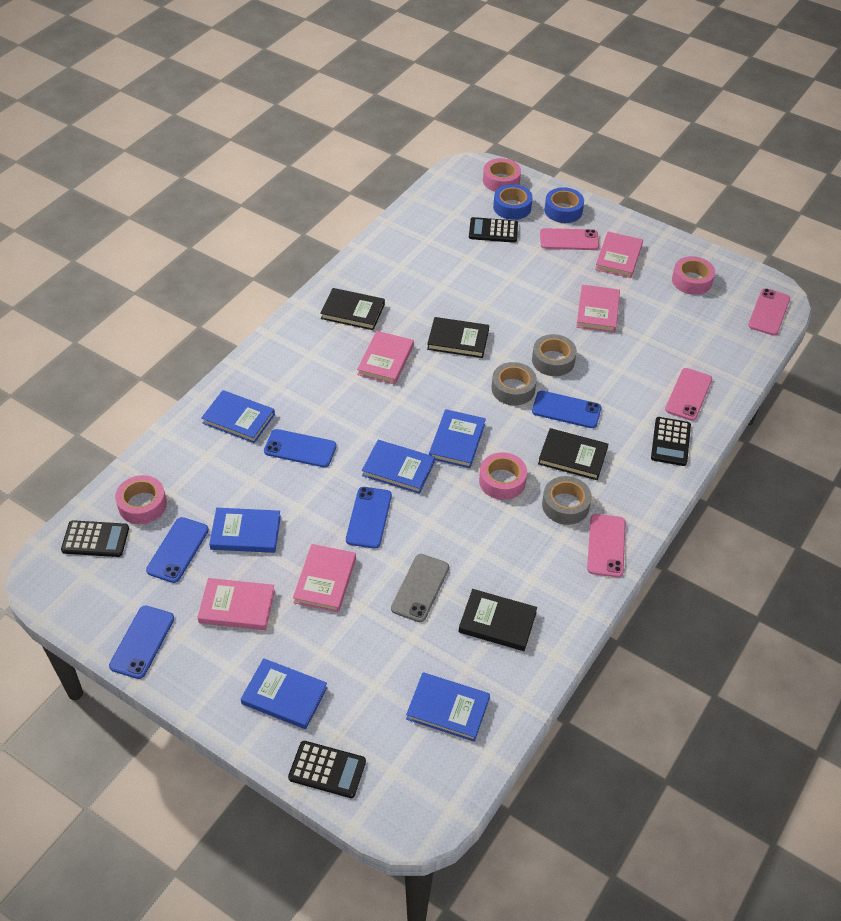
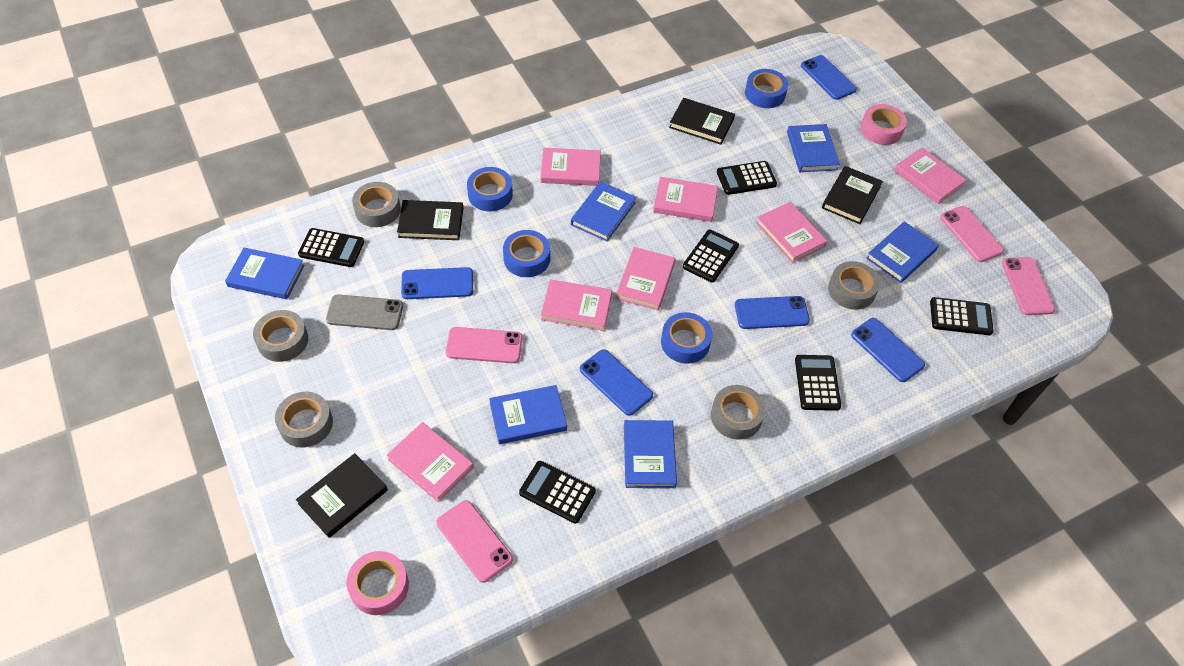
black calculator: 4 -> 6
blue tape: 2 -> 4
grey tape: 3 -> 5
pink book: 5 -> 7
pink tape: 4 -> 2

